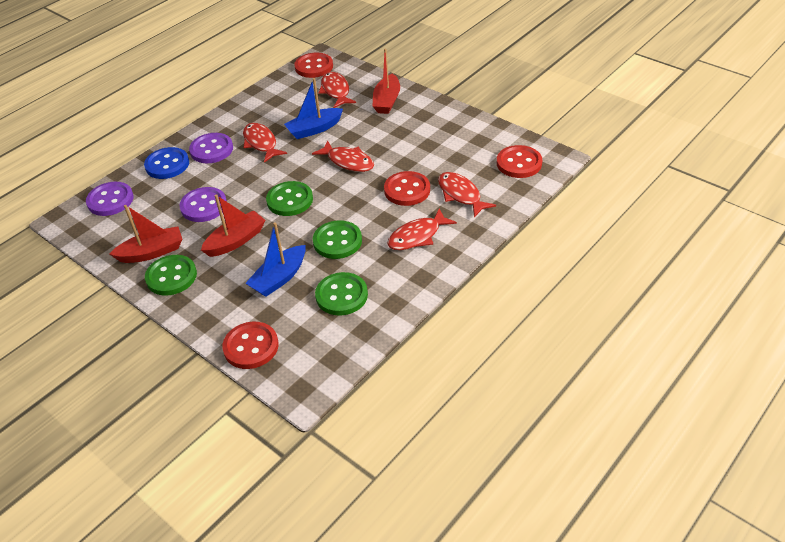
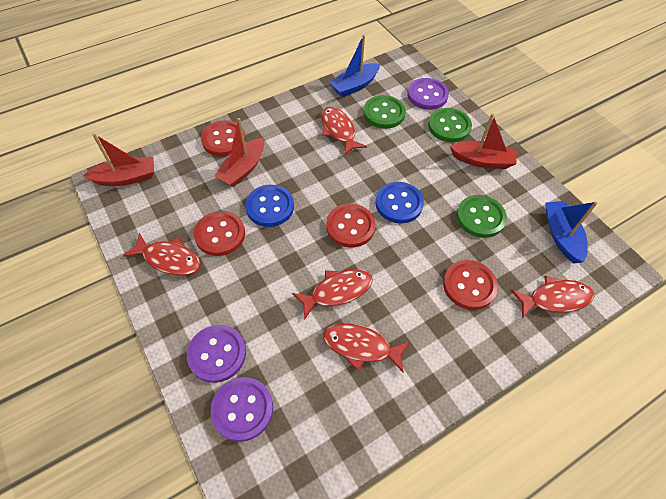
blue button: 1 -> 2
green button: 4 -> 3

